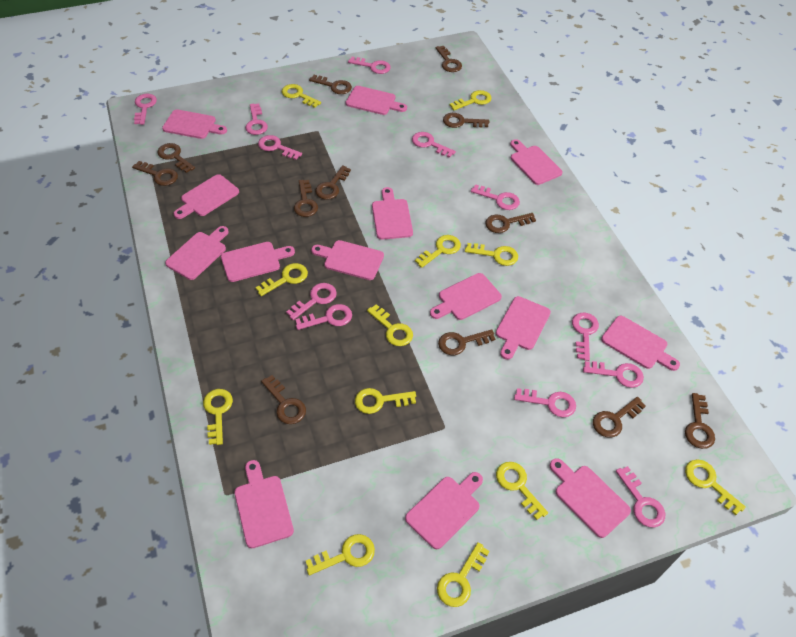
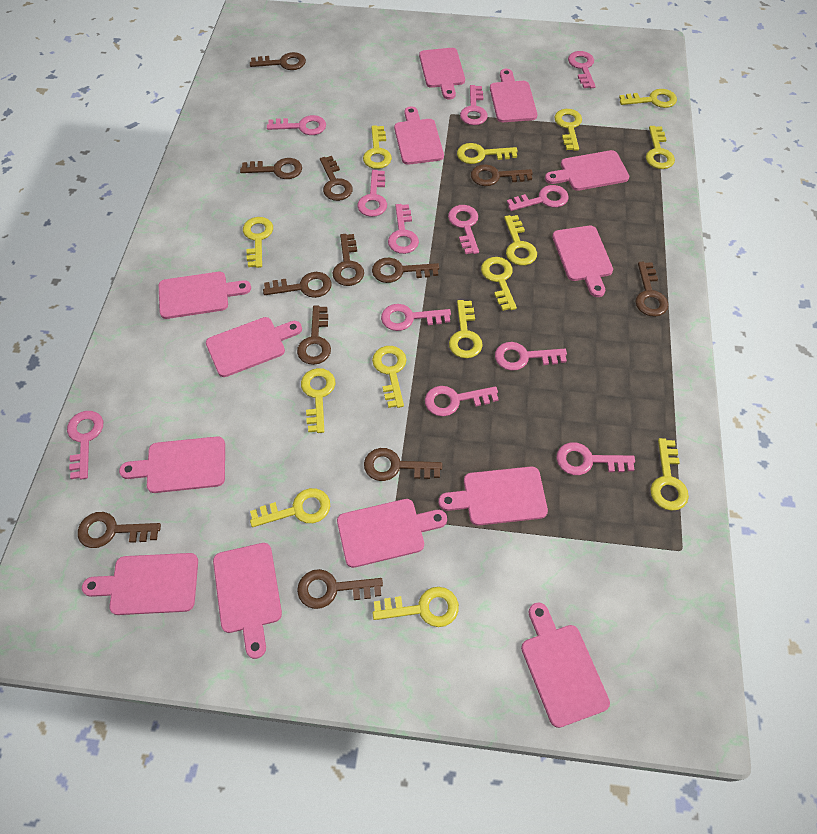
pink cutting board: 14 -> 13
yellow key: 12 -> 14

